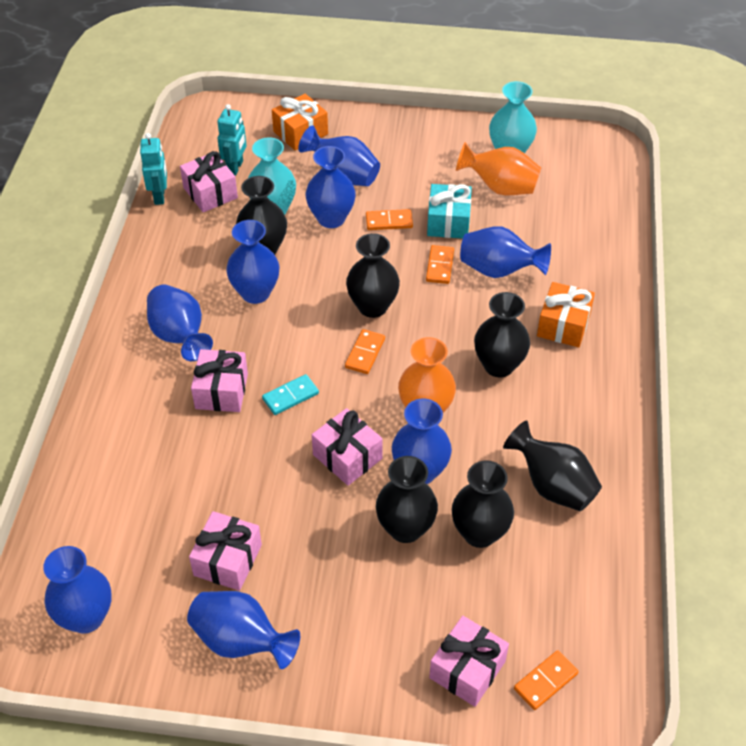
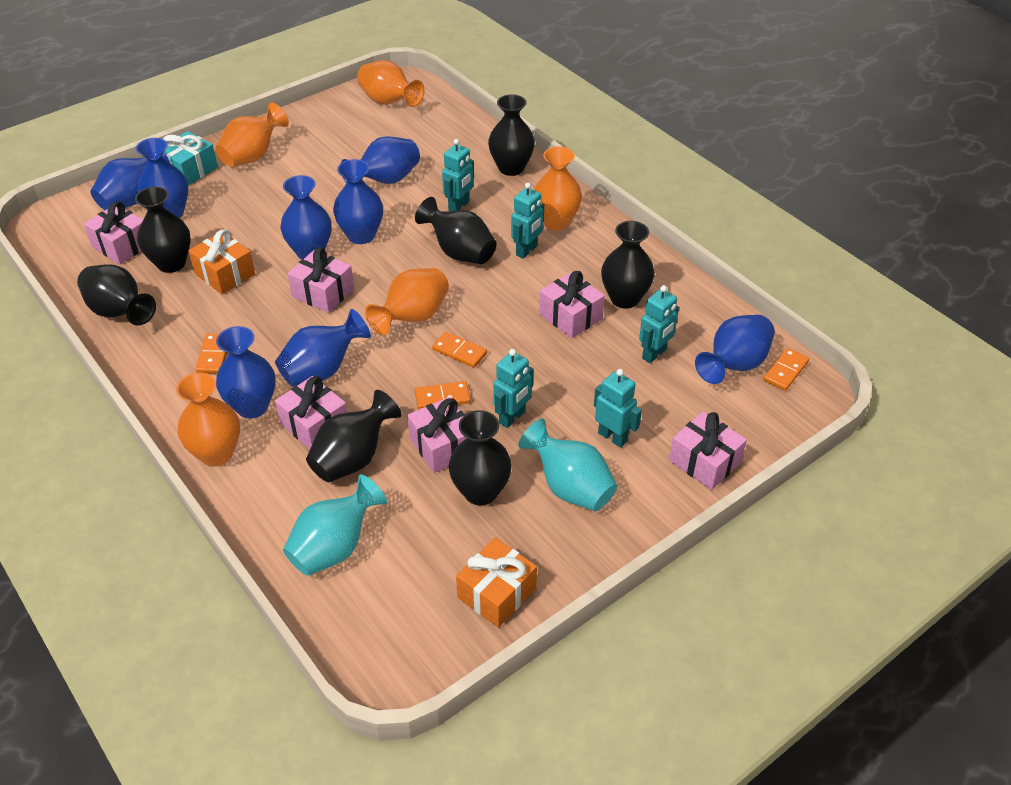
black vase: 6 -> 7
orange vase: 2 -> 5
pink gift: 5 -> 6
turquoise domino: 1 -> 0
turquoise robot: 2 -> 5

